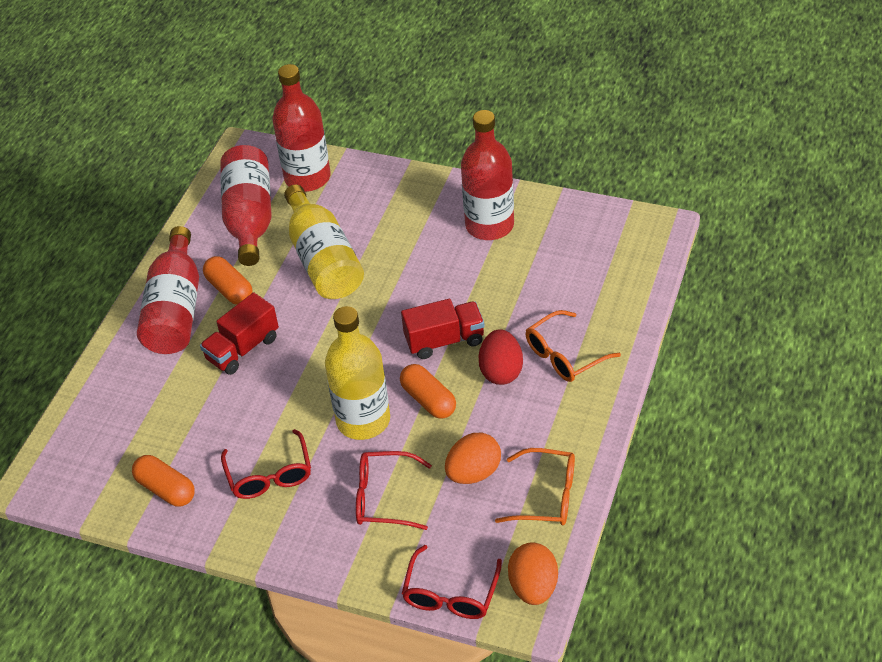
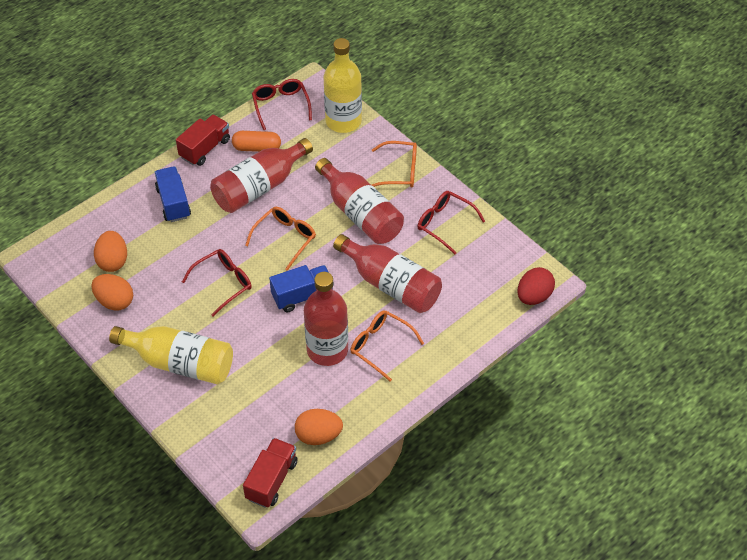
blue truck: 0 -> 2
orange capsule: 3 -> 1
orange egg: 2 -> 3
orange glasses: 2 -> 3

